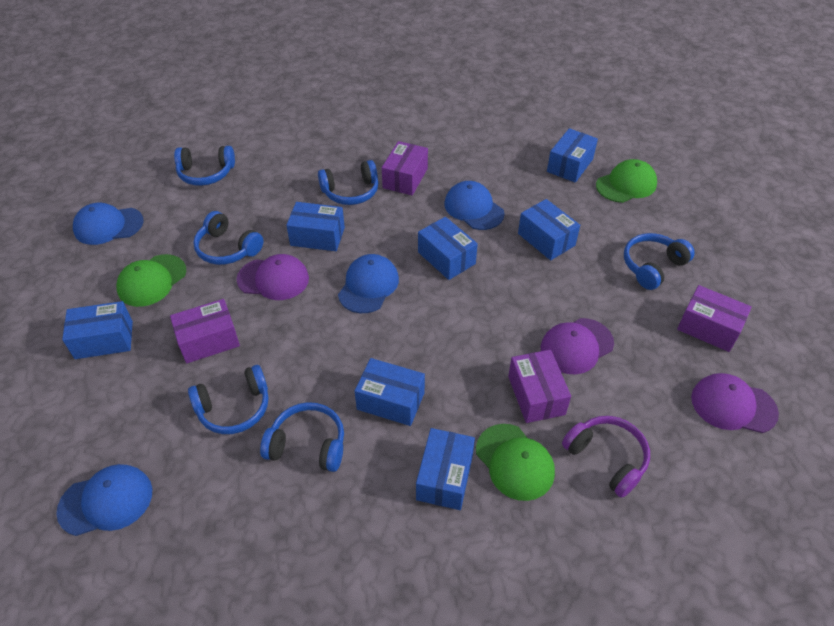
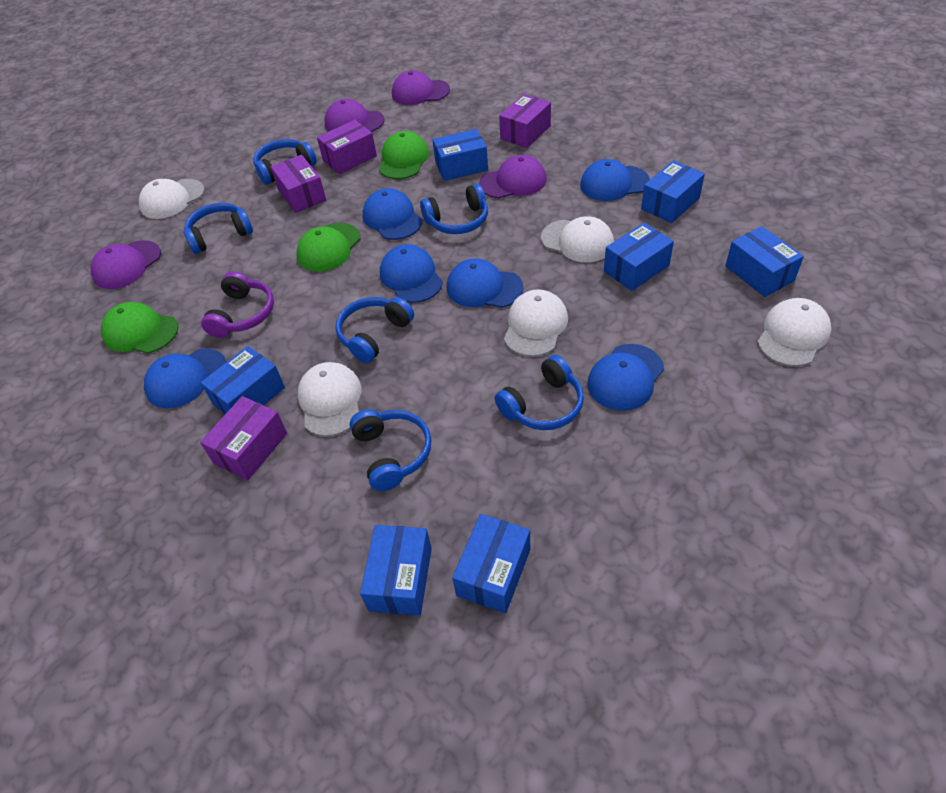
blue cap: 4 -> 6
purple cap: 3 -> 4
white cap: 0 -> 5

